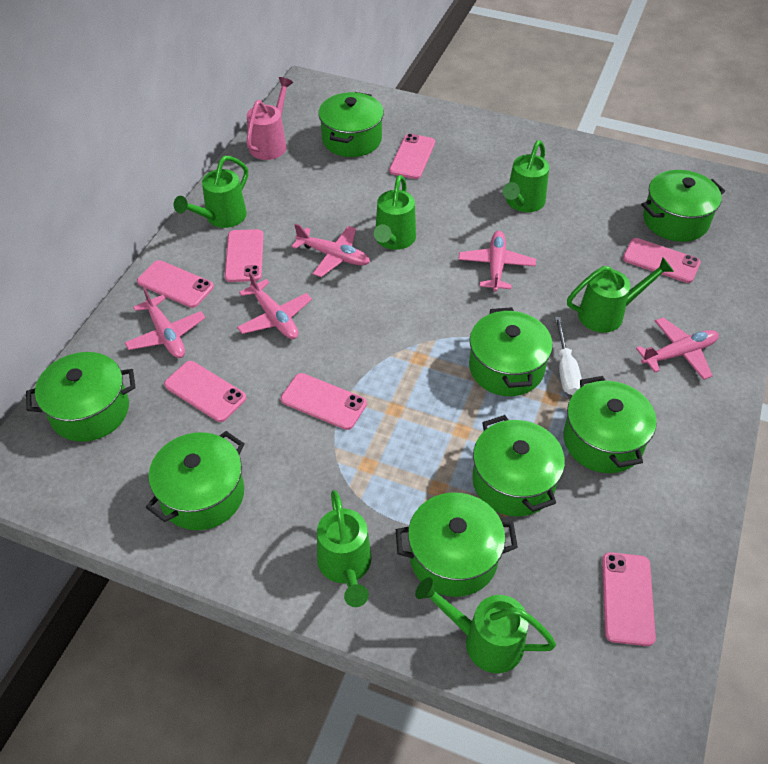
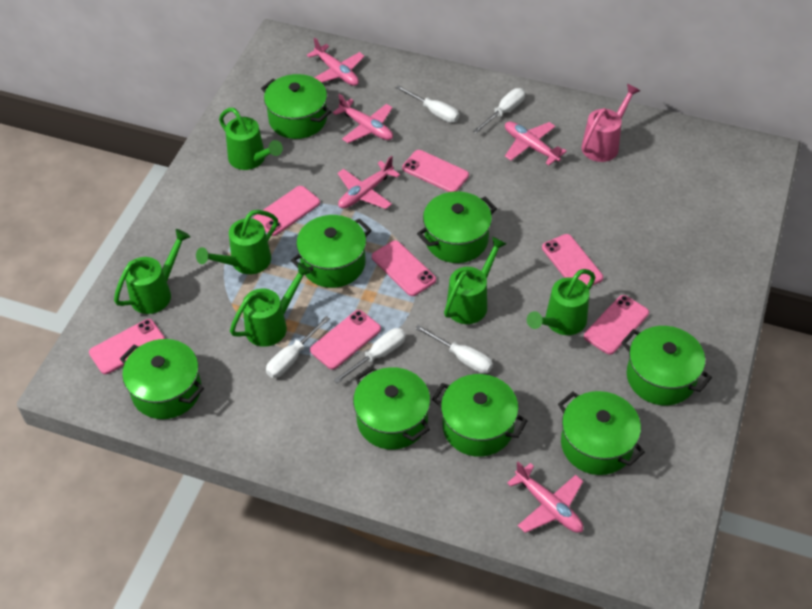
white screwdriver: 1 -> 5

